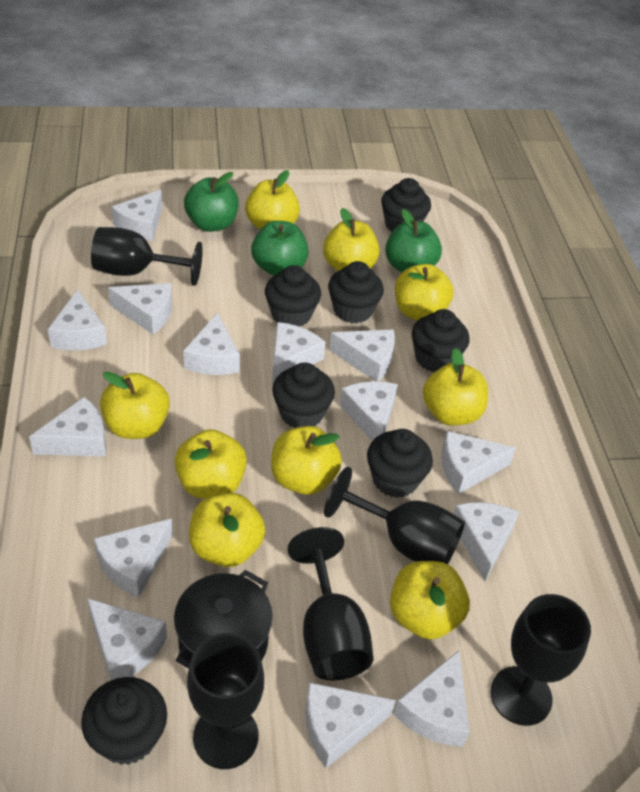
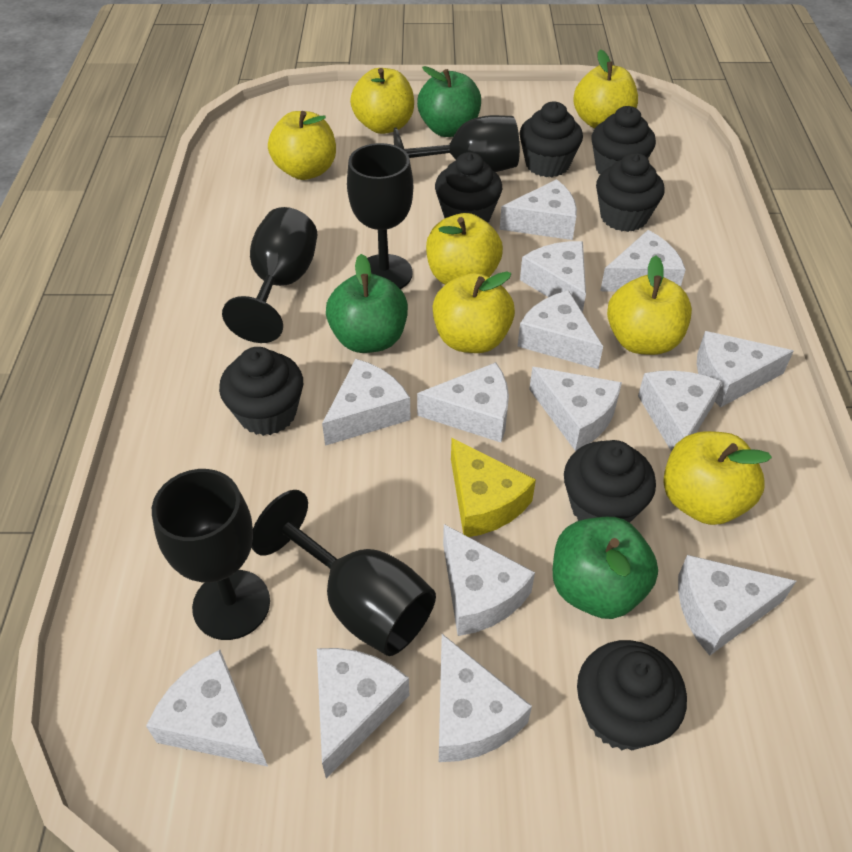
black pot: 1 -> 0
yellow apple: 9 -> 7
yellow cheese: 0 -> 1

